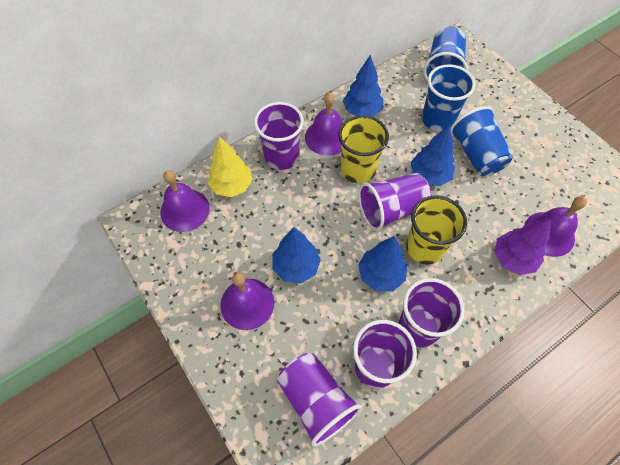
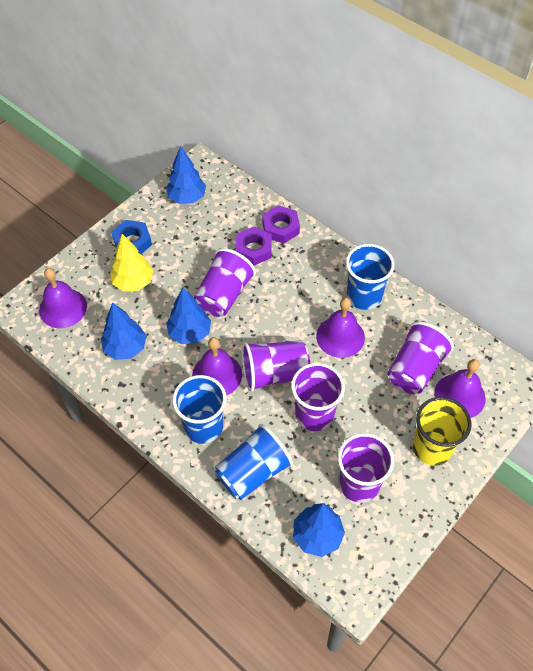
blue nut: 0 -> 1
purple nut: 0 -> 2
purple tree: 1 -> 0
yellow cup: 2 -> 1

